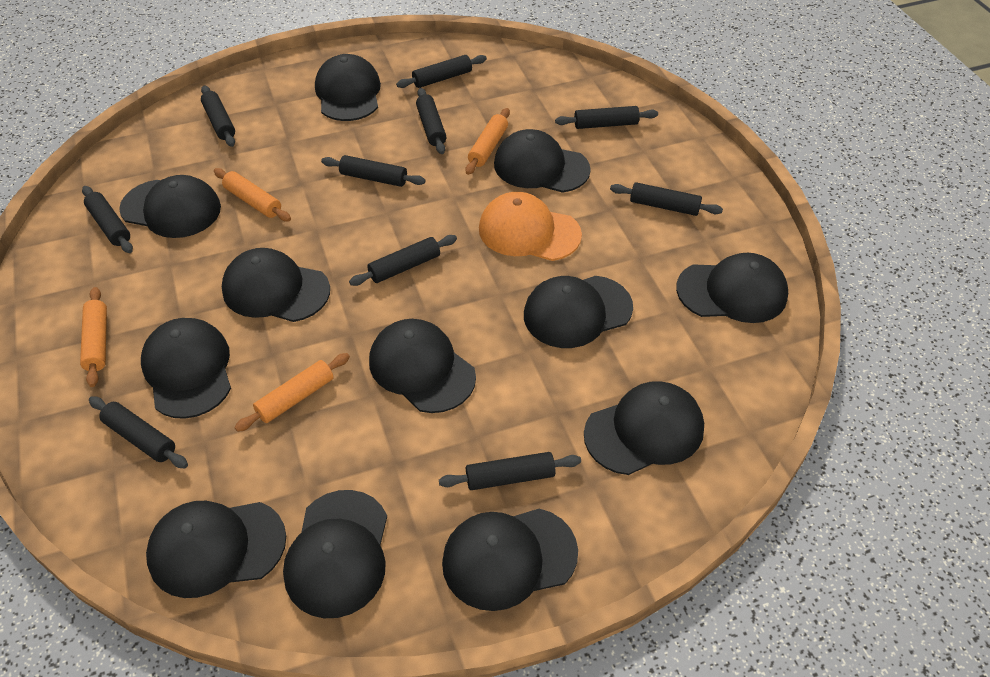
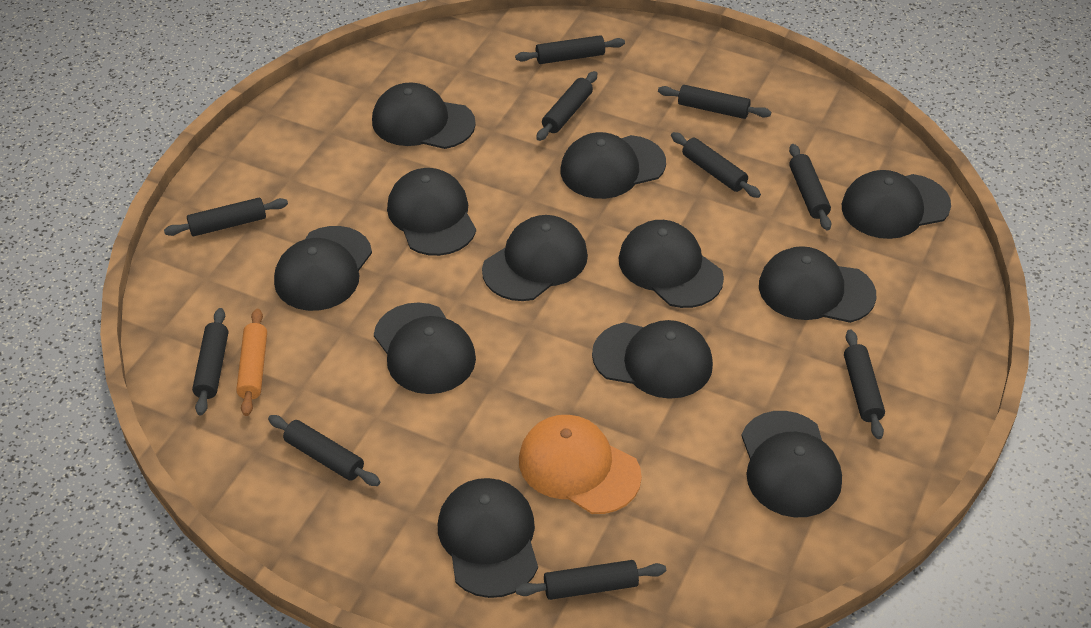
orange rolling pin: 4 -> 1

